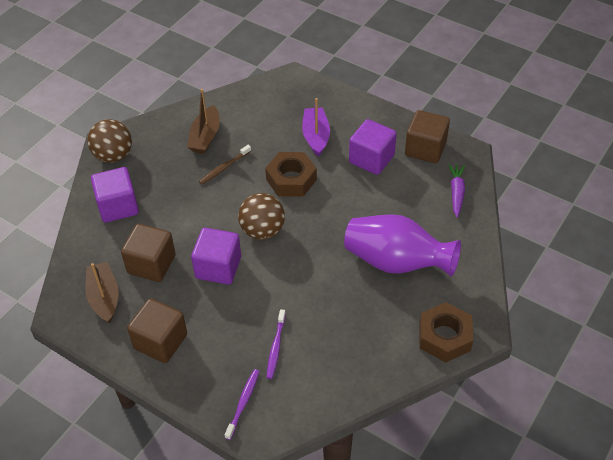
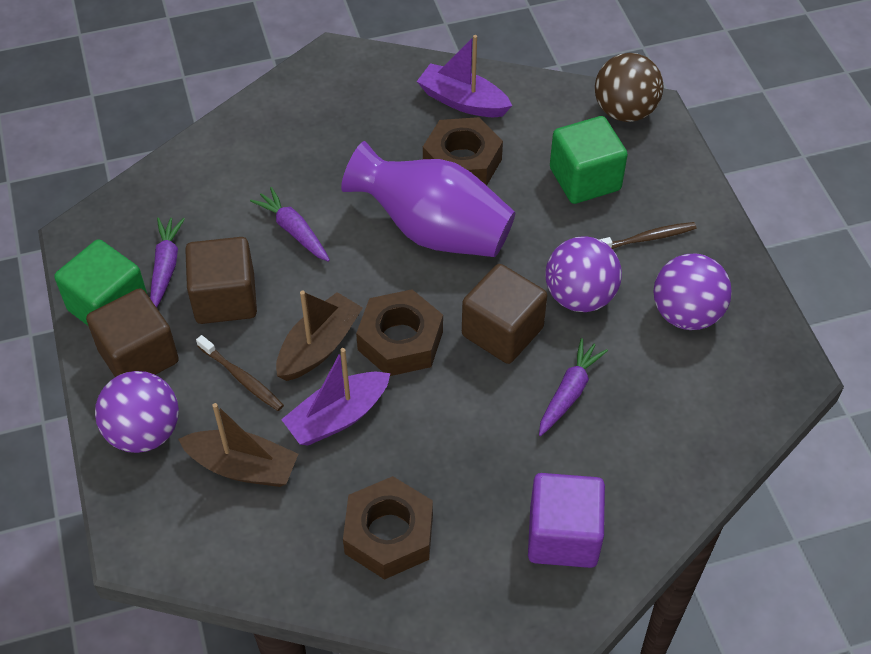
brown ball: 2 -> 1
brown nut: 2 -> 3
brown toothbrush: 1 -> 2
green cube: 0 -> 2
purple ball: 0 -> 3
purple boat: 1 -> 2
purple carrot: 1 -> 3
purple cube: 3 -> 1
purple toothbrush: 2 -> 0

